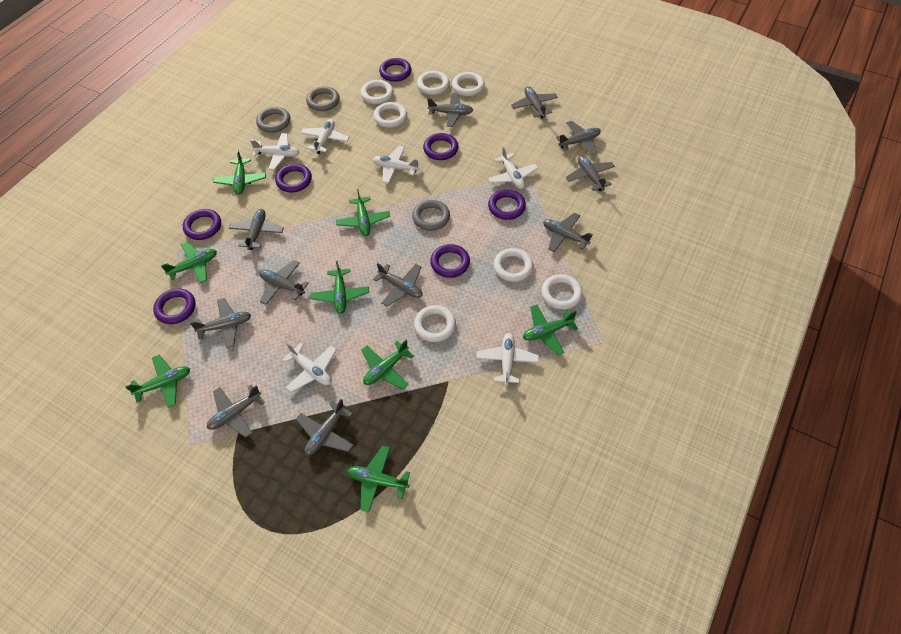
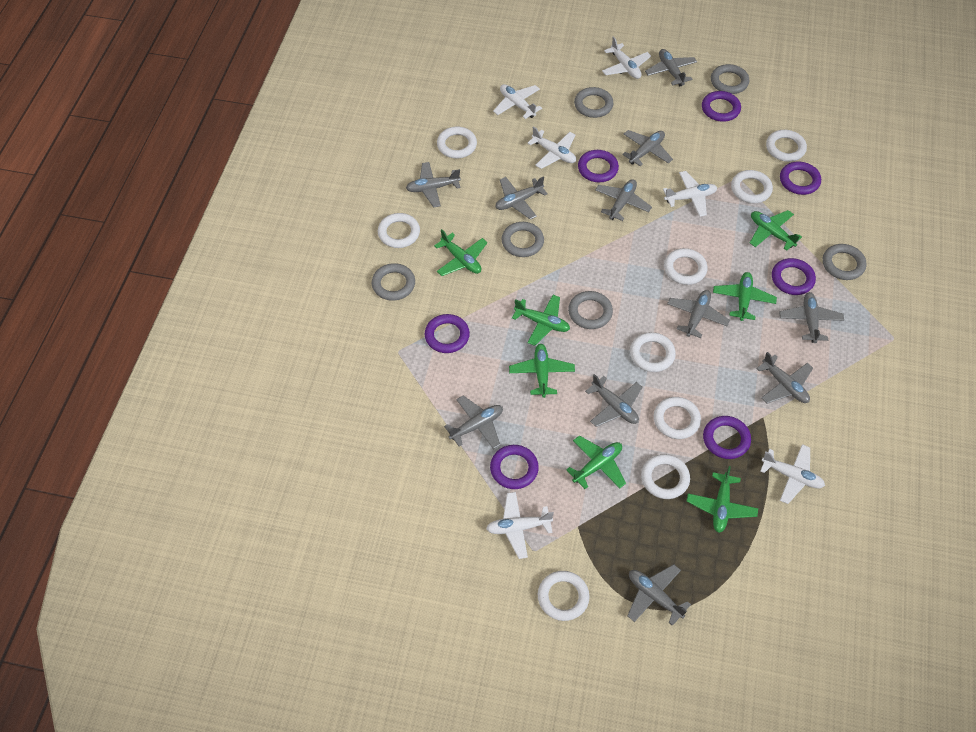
green plane: 8 -> 7
grey ring: 3 -> 6
white ring: 7 -> 9

